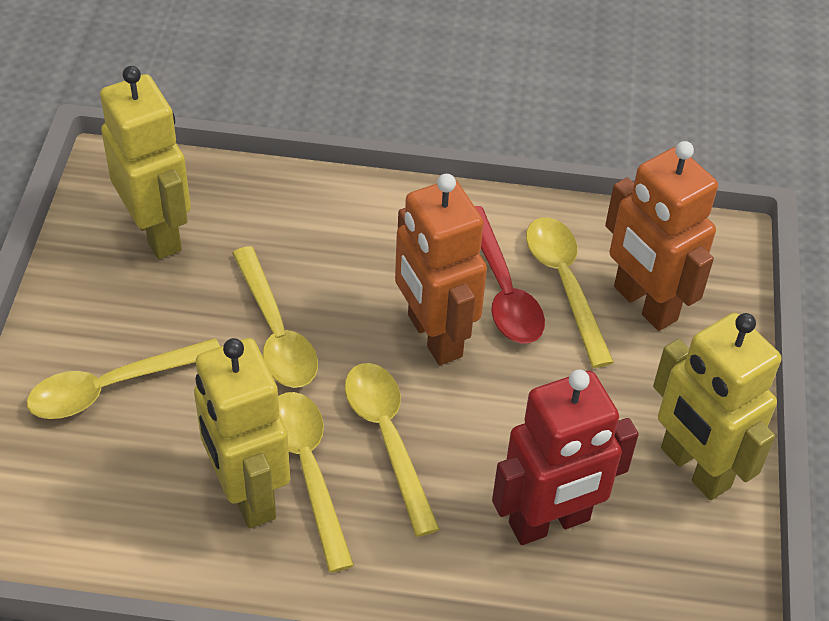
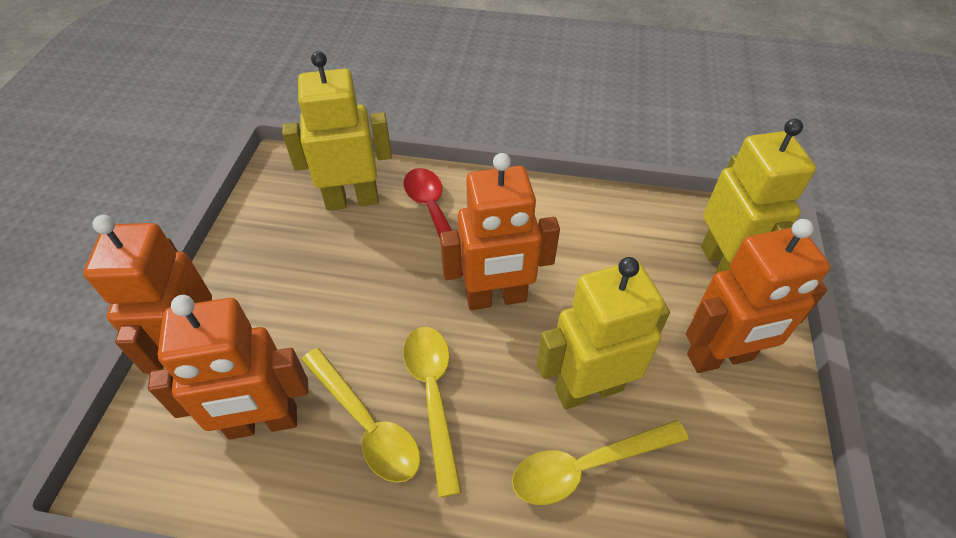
orange robot: 2 -> 4
red robot: 1 -> 0
yellow spoon: 5 -> 3

